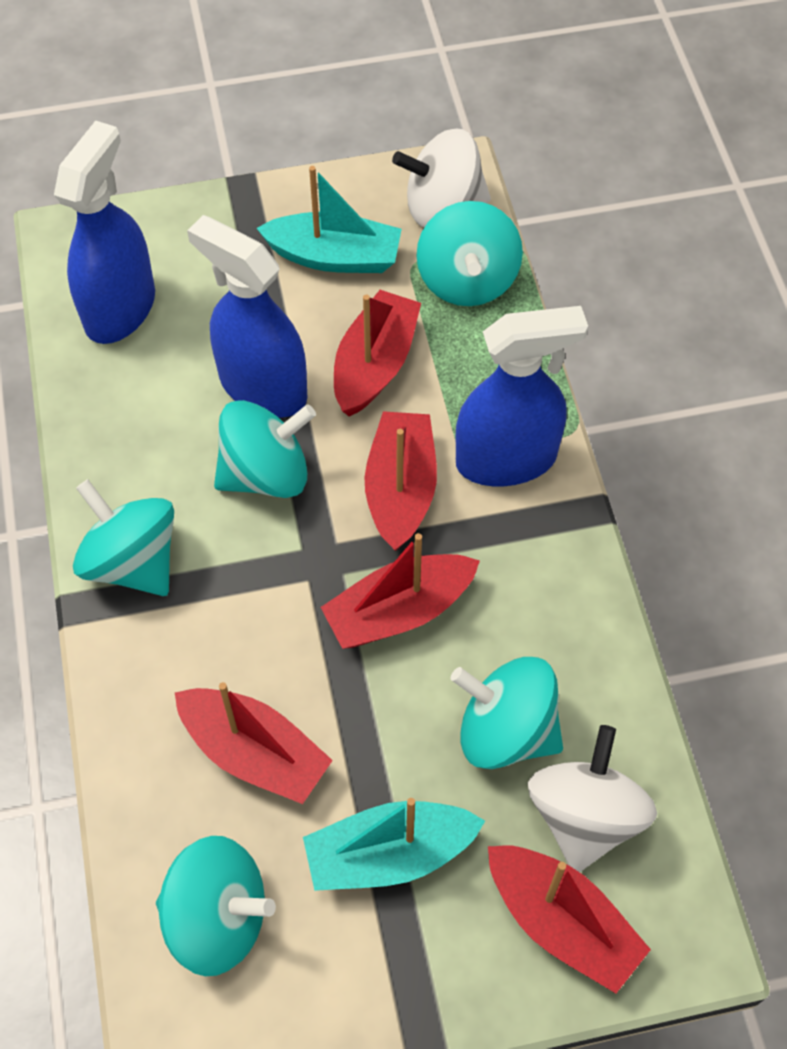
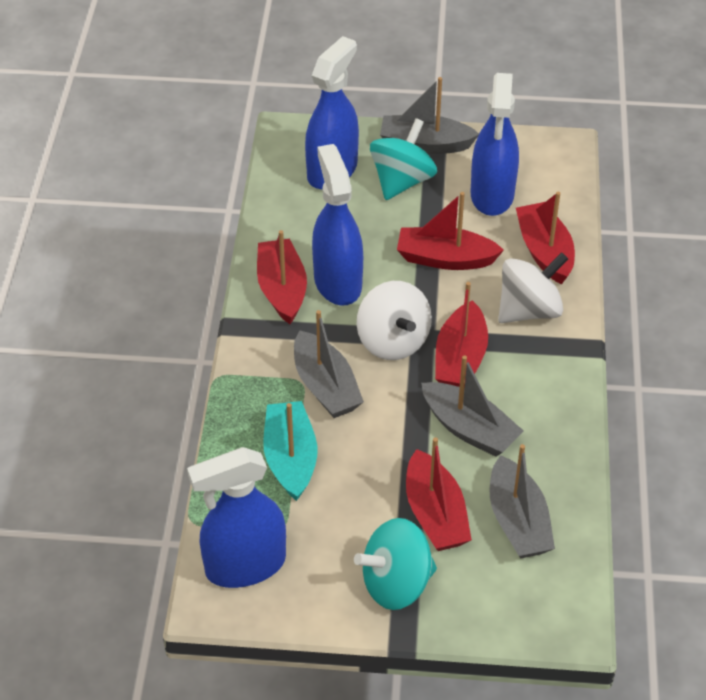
blue spray bottle: 3 -> 4
grey boat: 0 -> 4
turquoise boat: 2 -> 1
turquoise spinning top: 5 -> 2

